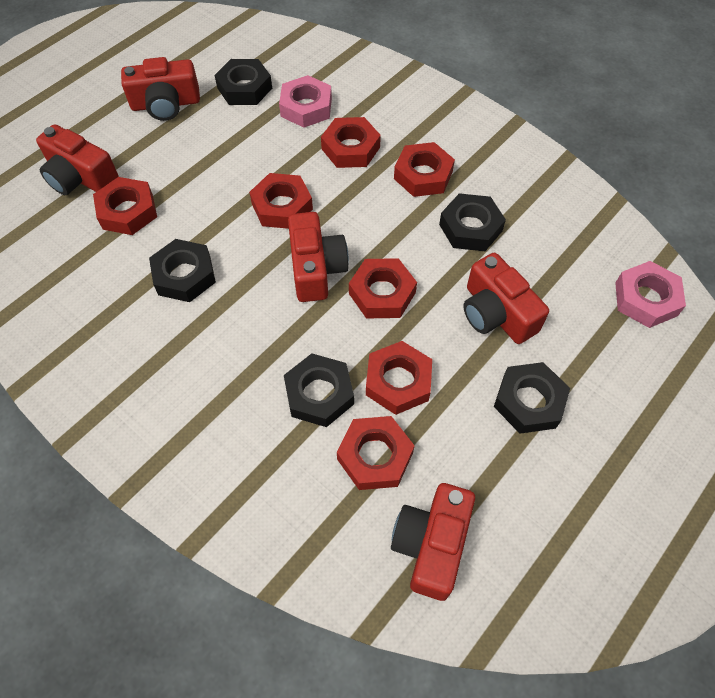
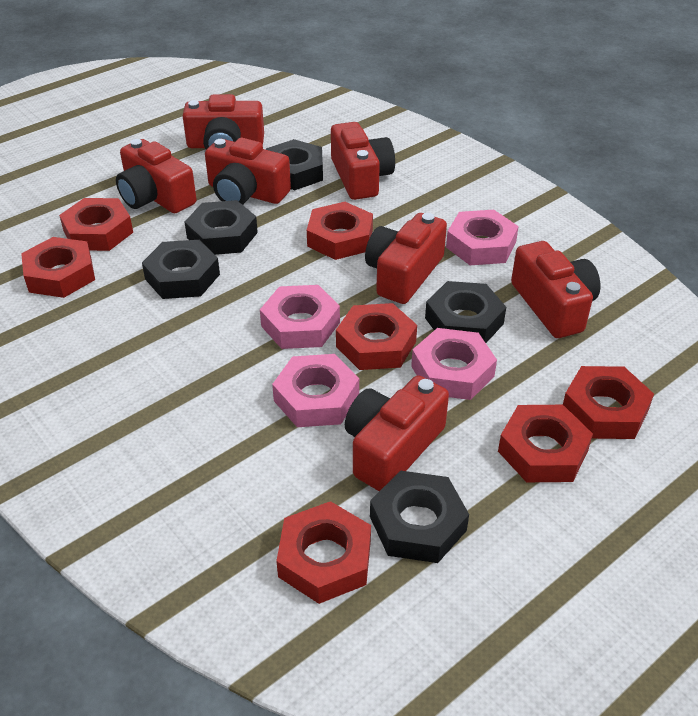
pink nut: 2 -> 4
red camera: 5 -> 7

